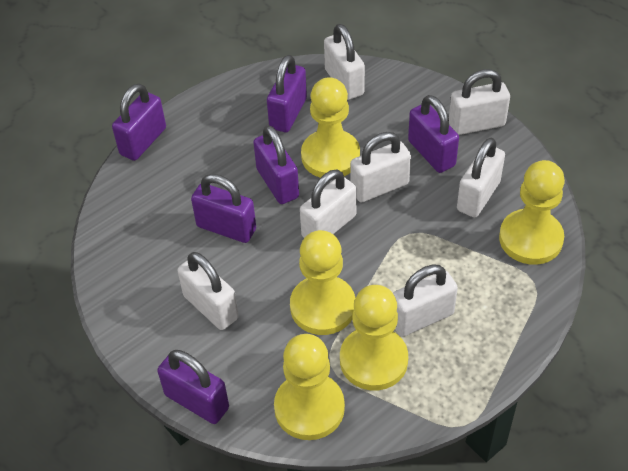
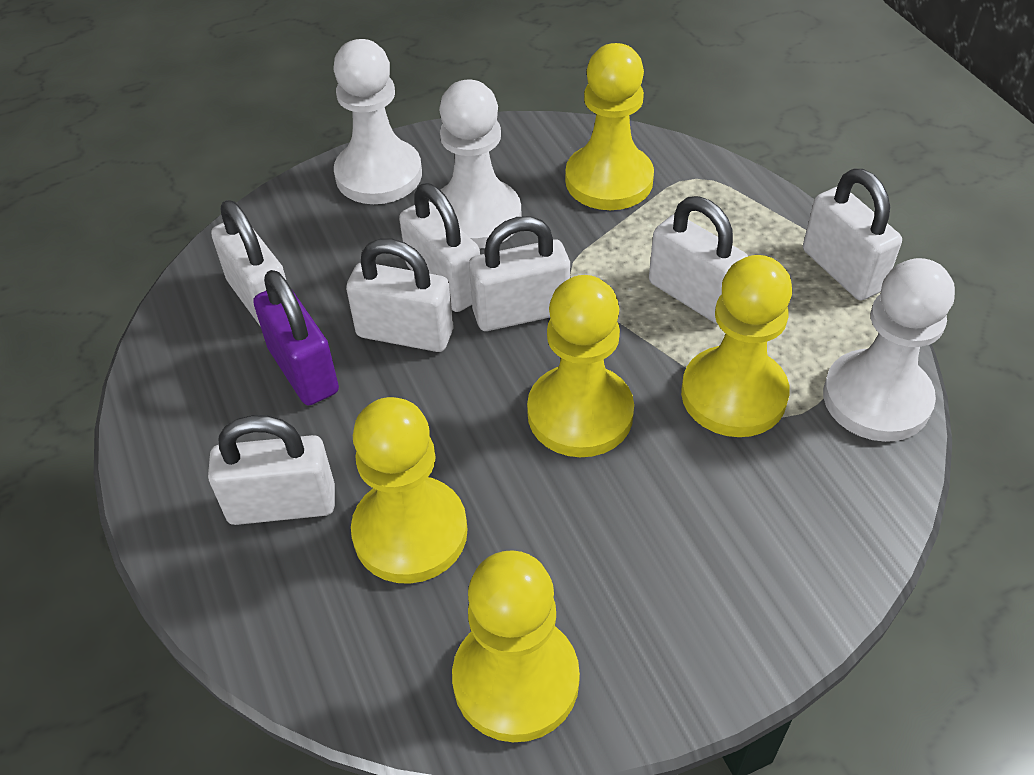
purple padlock: 6 -> 1
white pawn: 0 -> 3

